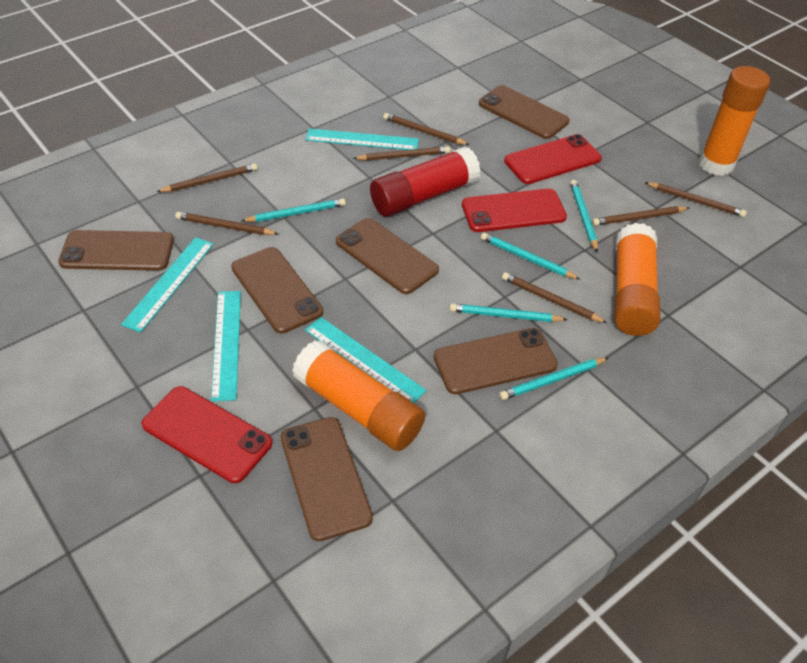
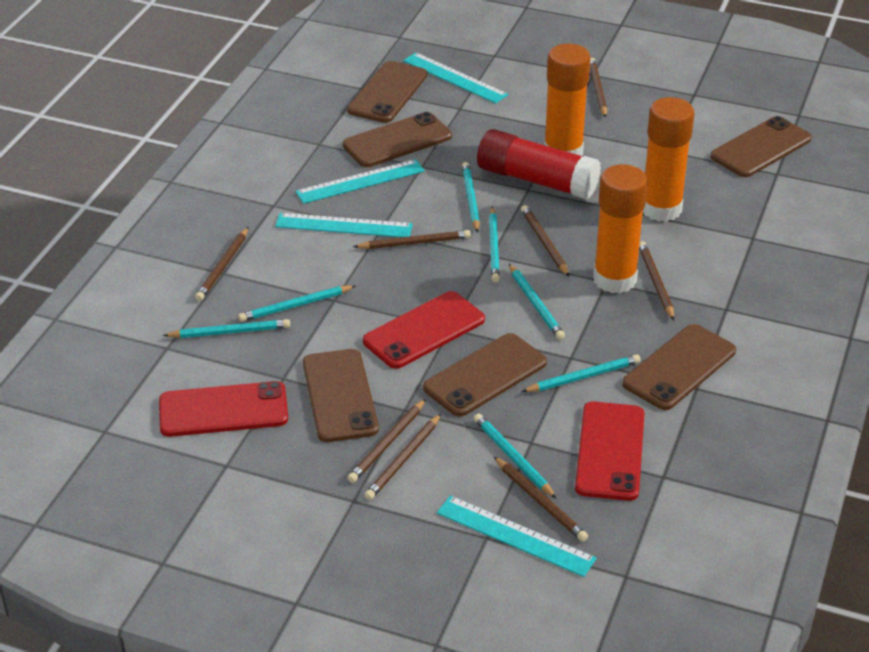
brown pencil: 7 -> 8
turquoise pencil: 5 -> 7

